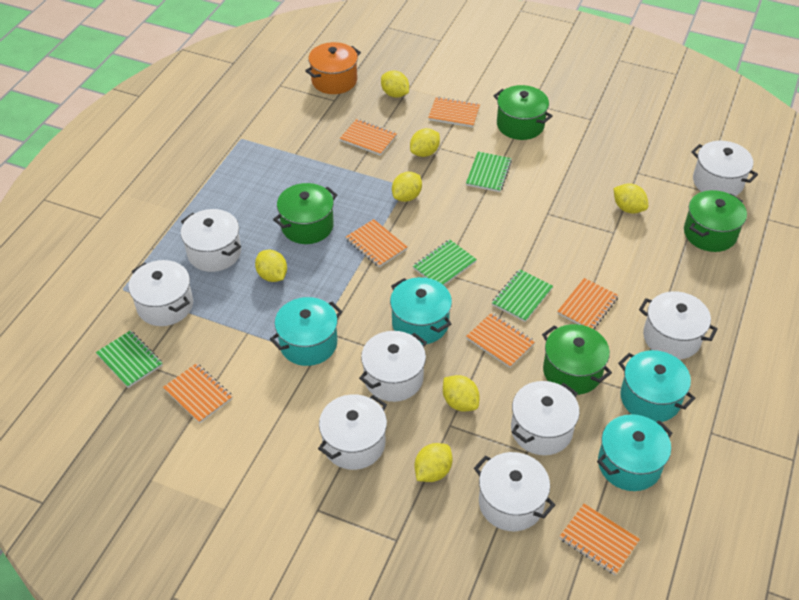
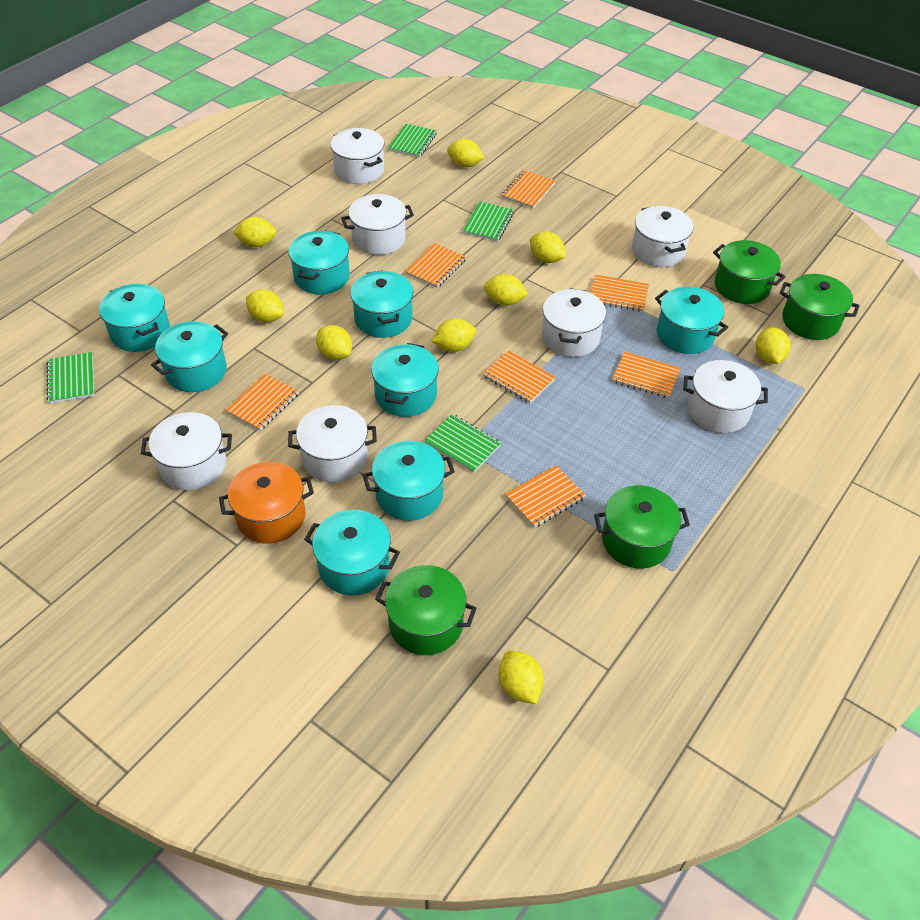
turquoise pot: 4 -> 8
white pot: 8 -> 7
yellow lemon: 7 -> 9

